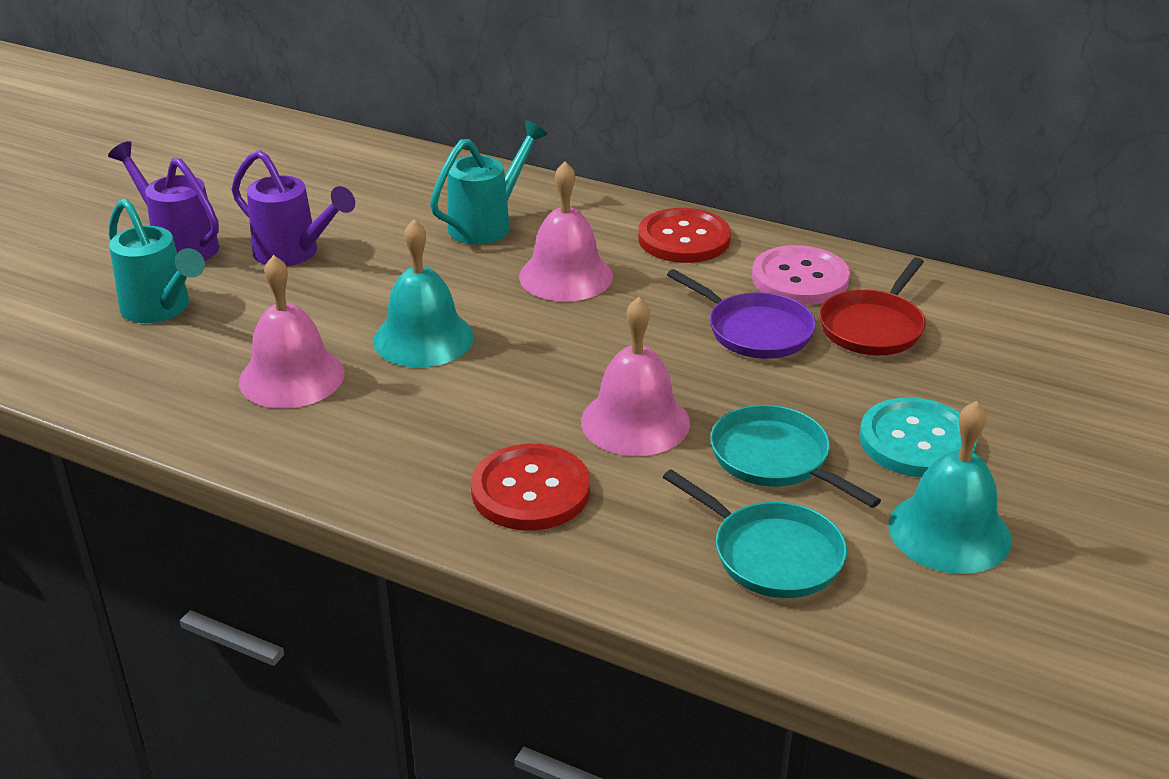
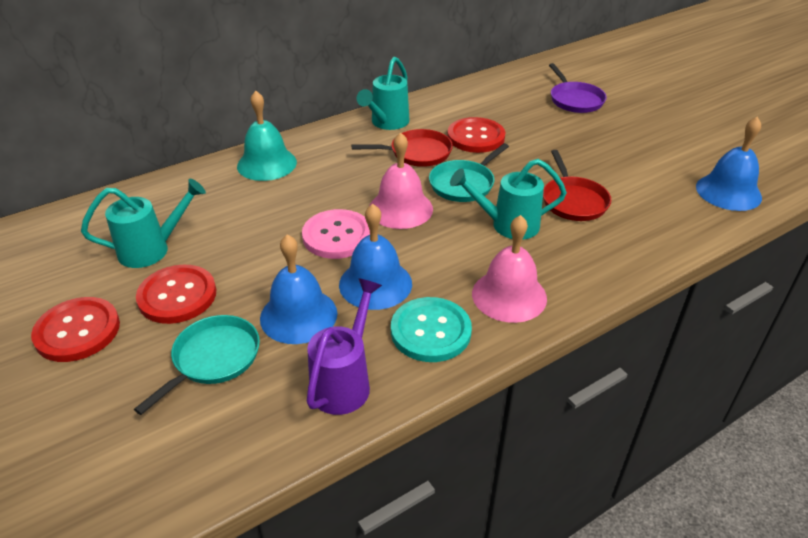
blue bell: 0 -> 3
pink bell: 3 -> 2
purple watering can: 2 -> 1
red button: 2 -> 3
red pan: 1 -> 2
turquoise bell: 2 -> 1
turquoise watering can: 2 -> 3

